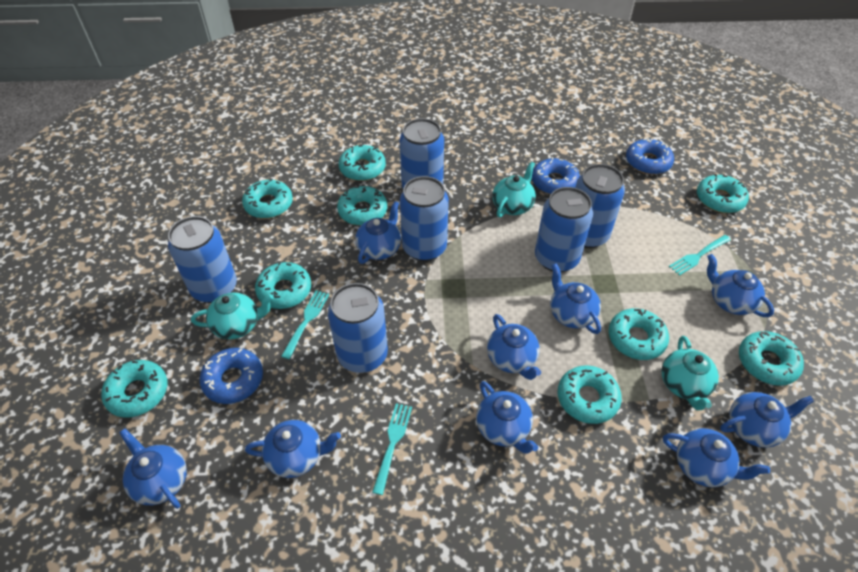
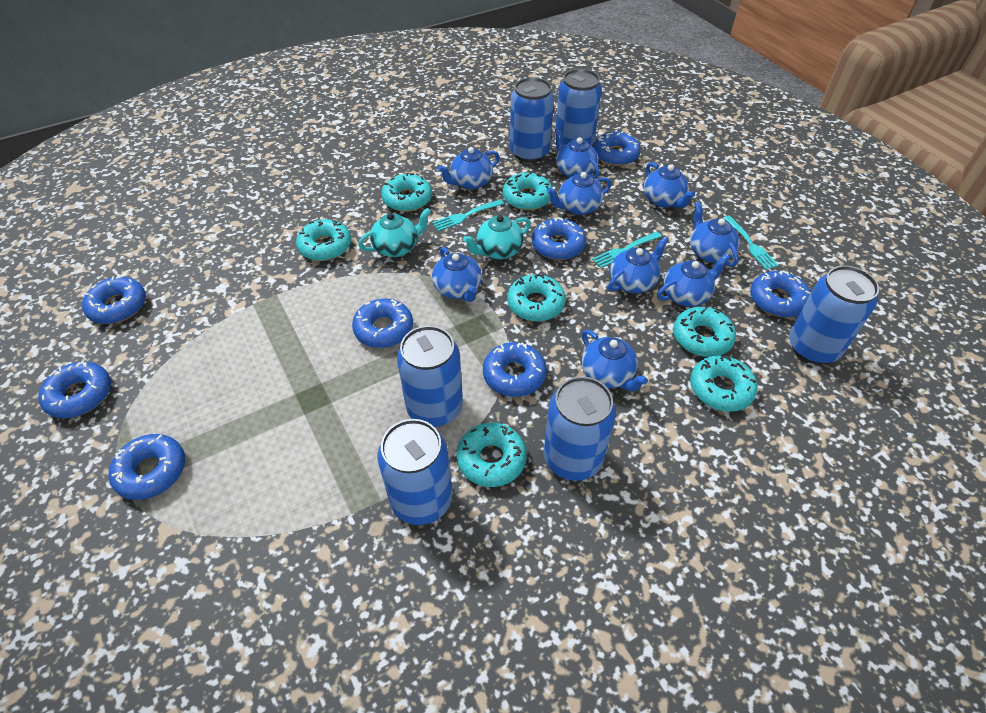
blue donut: 3 -> 8
turquoise donut: 9 -> 7
turquoise teapot: 3 -> 2

